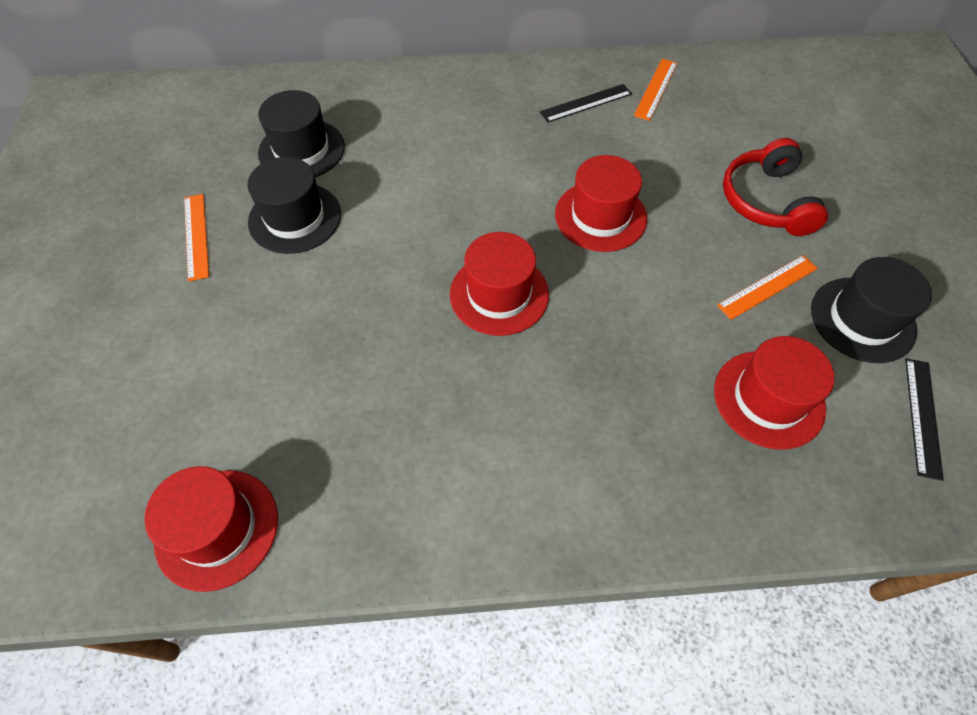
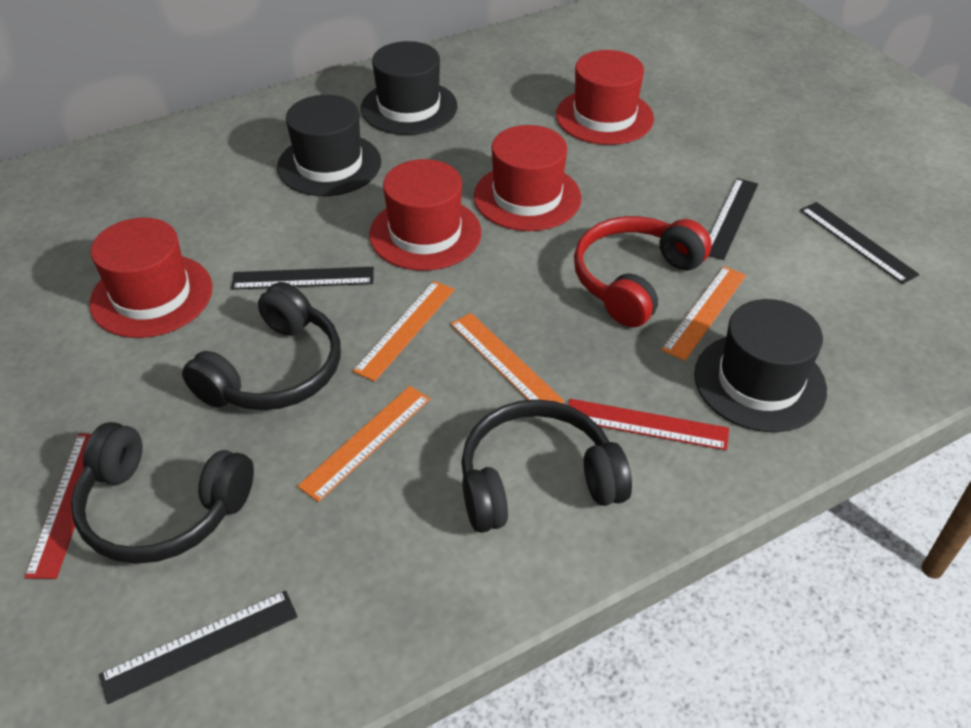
black headphones: 0 -> 3
black ruler: 2 -> 4
orange ruler: 3 -> 4
red ruler: 0 -> 2

